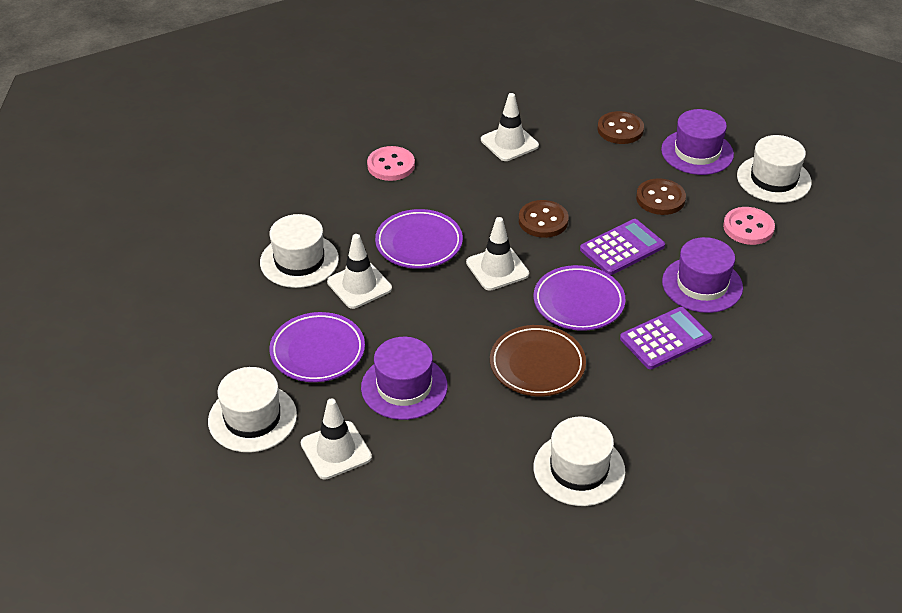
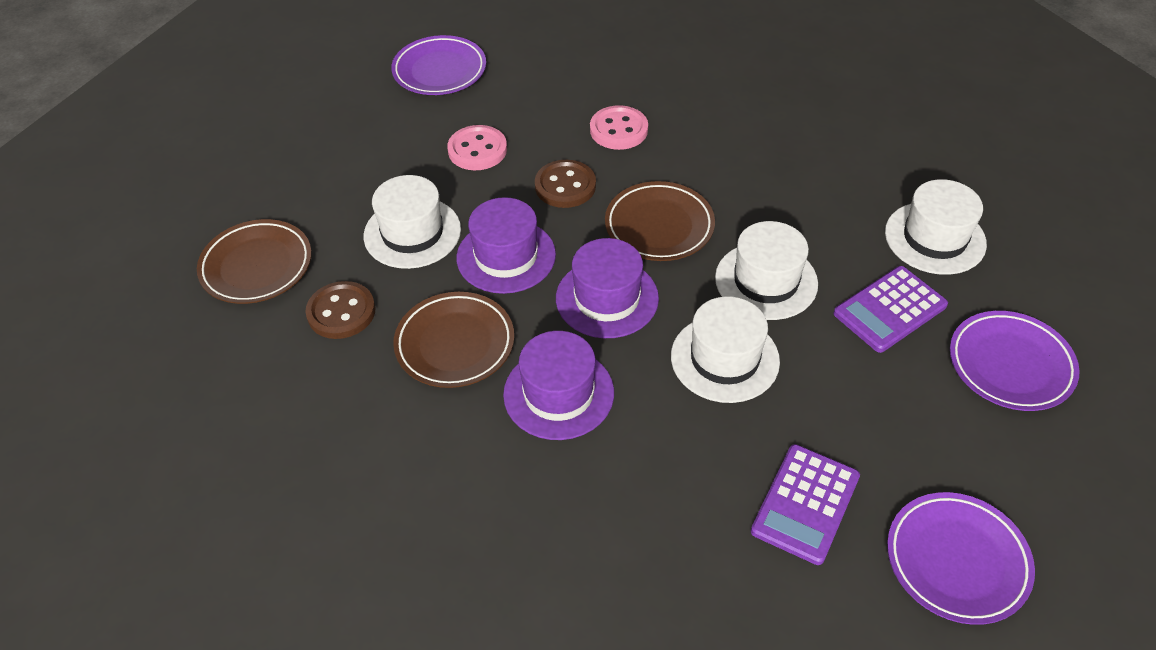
brown button: 3 -> 2
brown plate: 1 -> 3
white traffic cone: 4 -> 0

